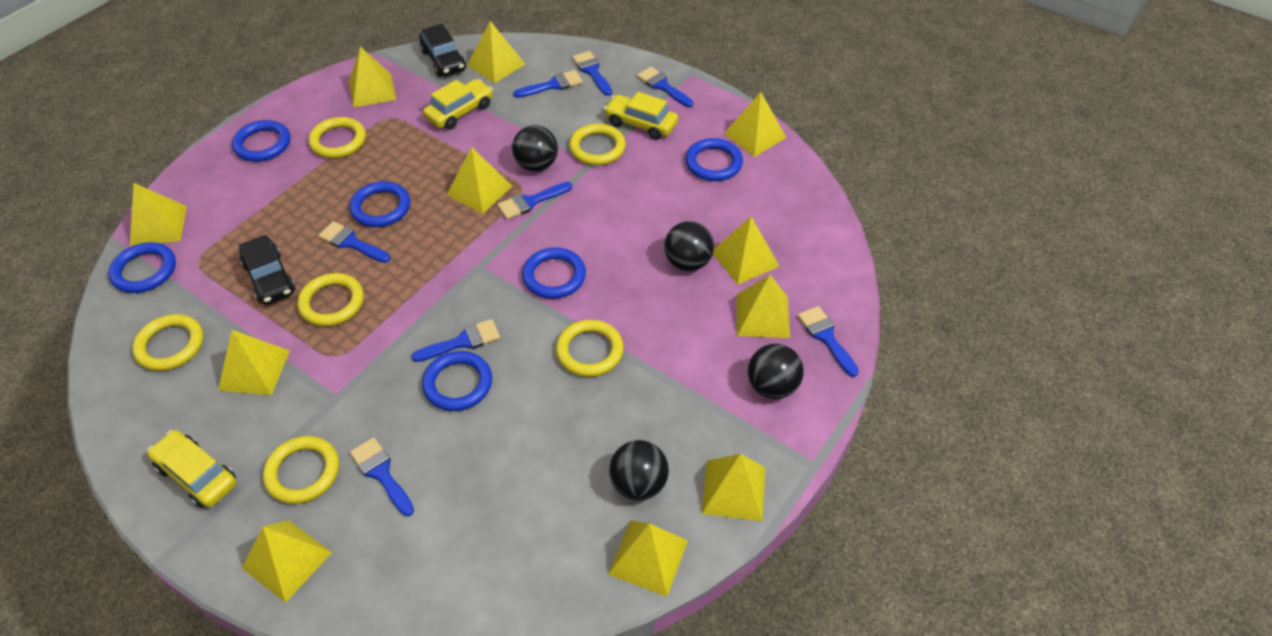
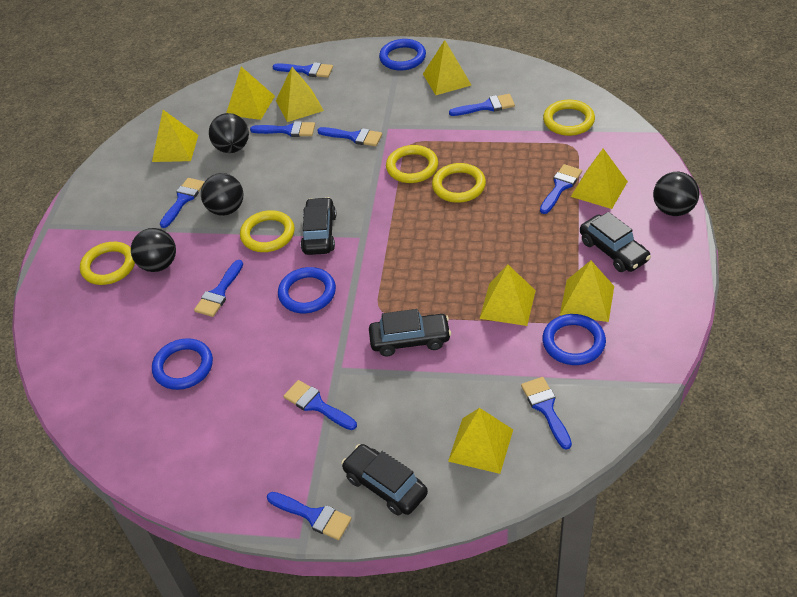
black car: 2 -> 4
blue brush: 8 -> 10
blue ring: 6 -> 4
yellow car: 3 -> 0
yellow pyramid: 11 -> 8
yellow ring: 6 -> 5

